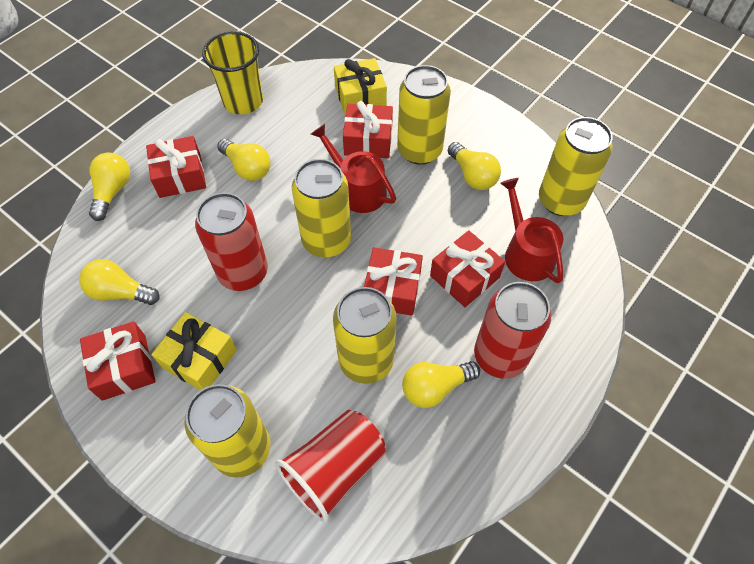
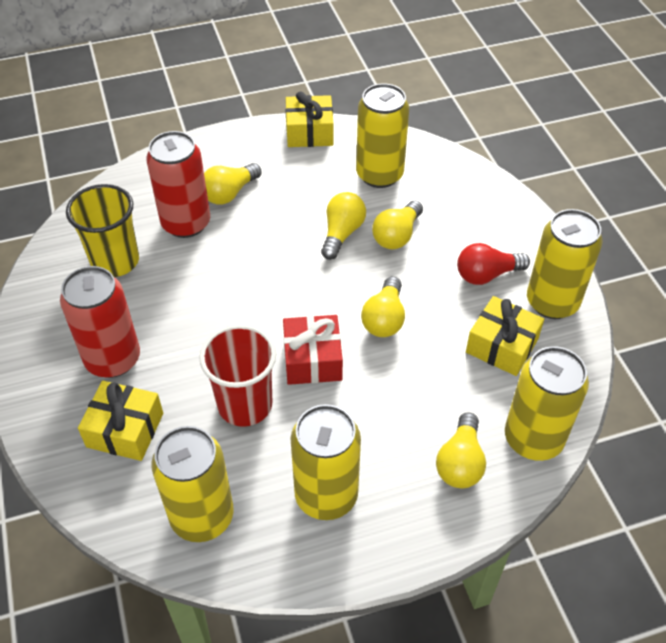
red gift: 5 -> 1
red light bulb: 0 -> 1
red watering can: 2 -> 0
yellow gift: 2 -> 3

